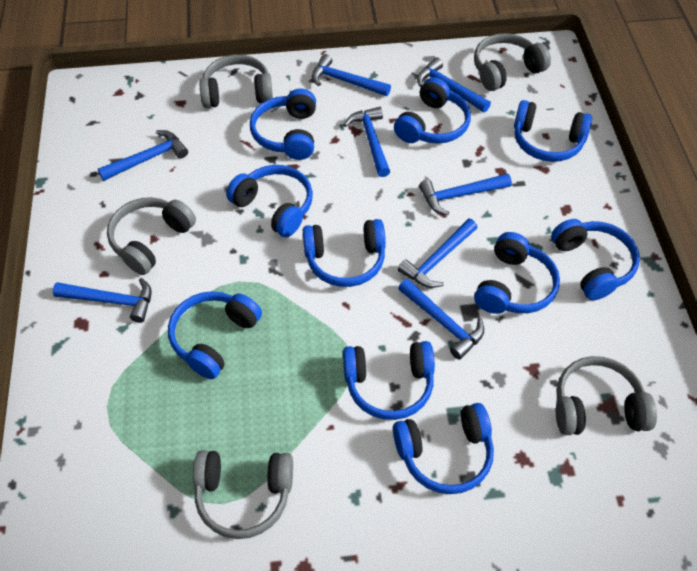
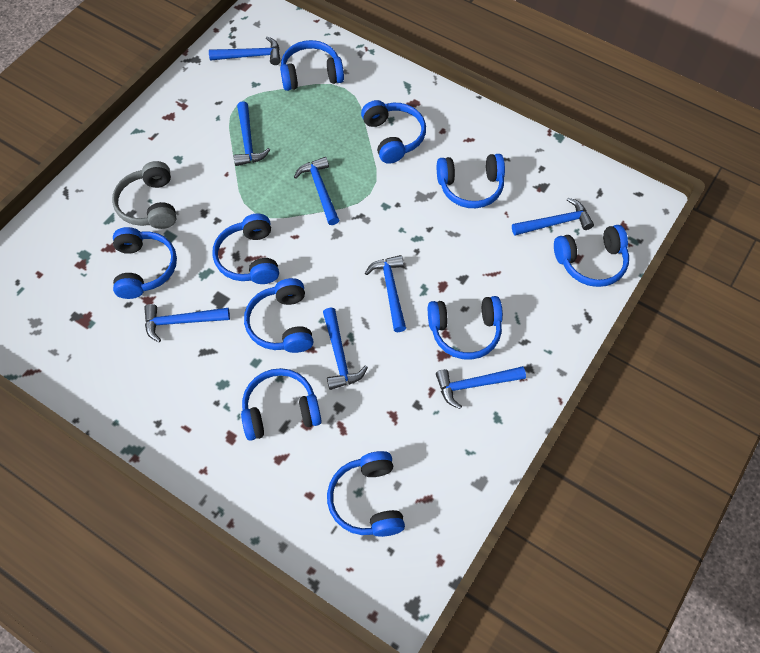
grey headphones: 5 -> 1

